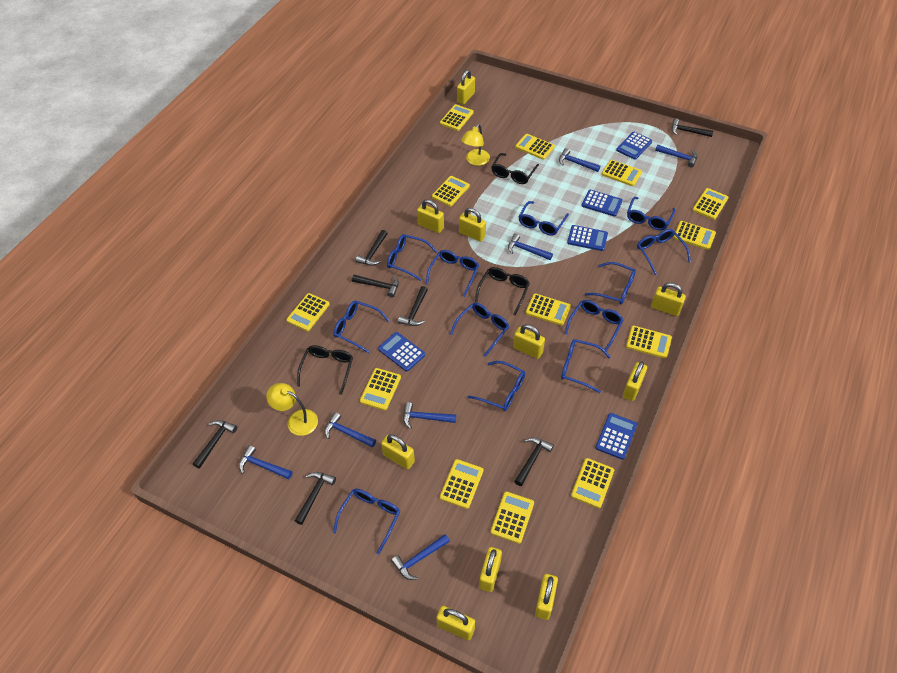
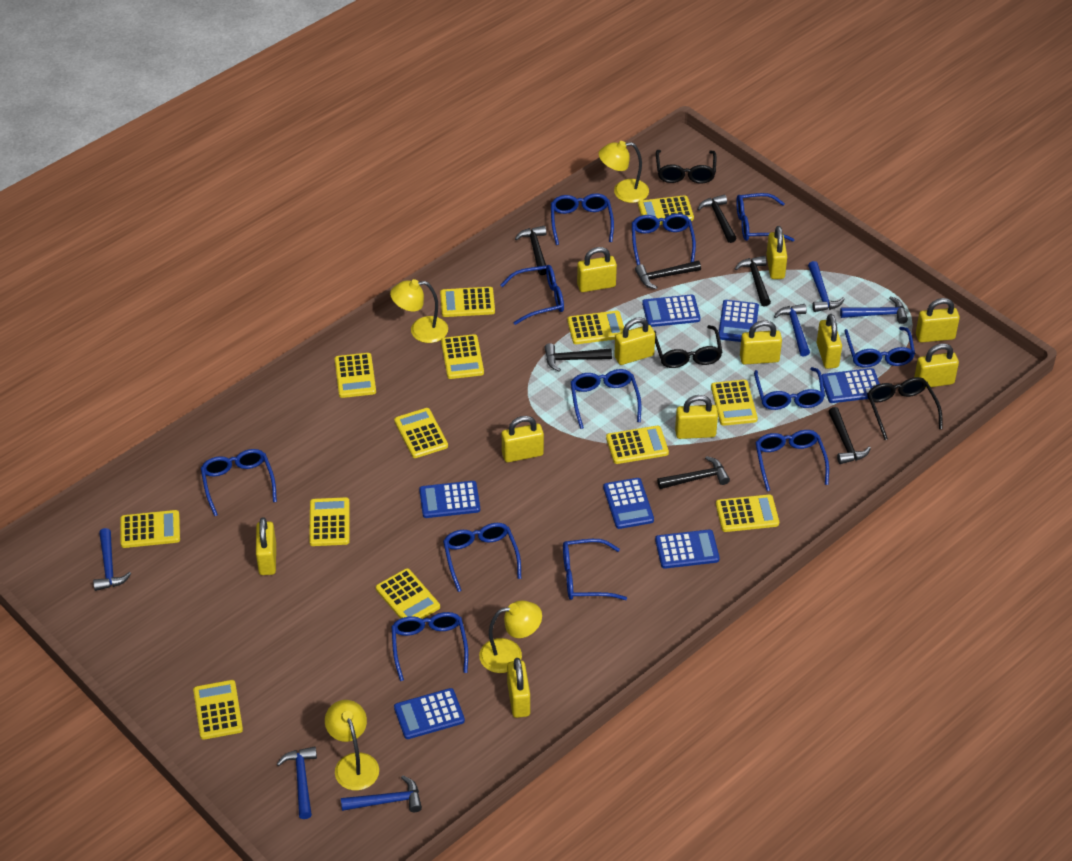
blue calculator: 5 -> 7
blue hammer: 7 -> 6
yellow lamp: 2 -> 4
yellow padlock: 10 -> 11

